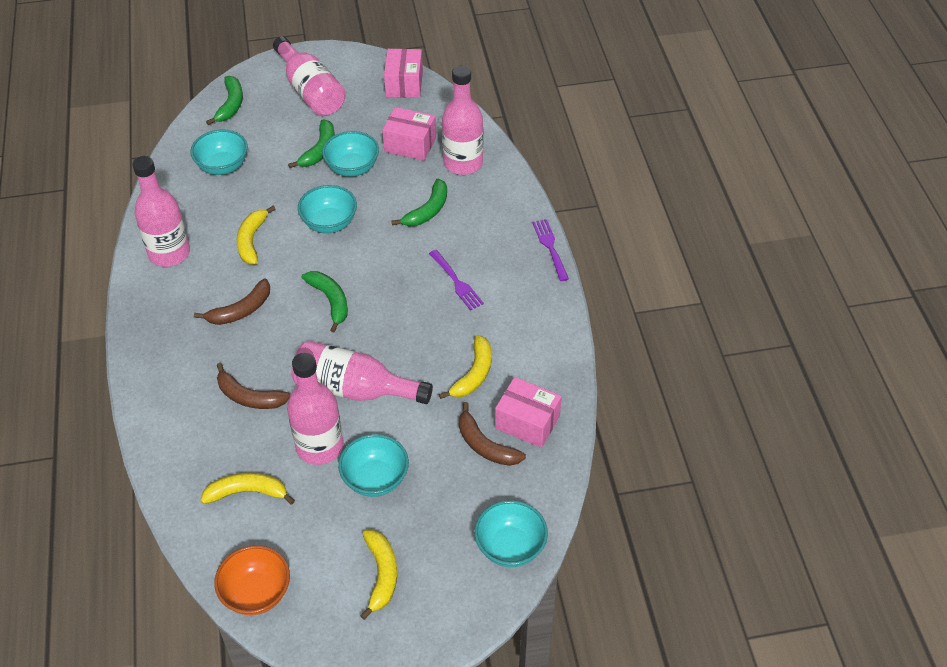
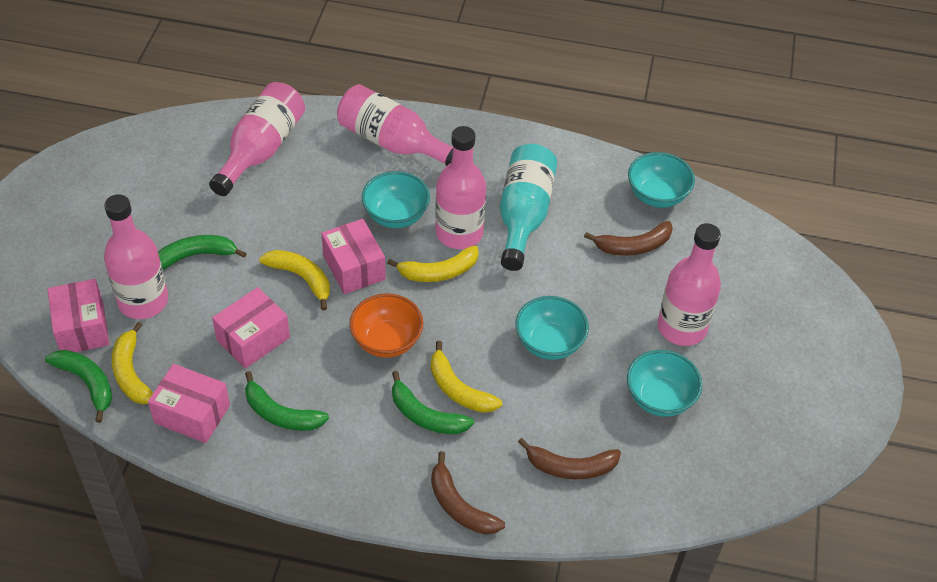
pink box: 3 -> 4
purple fork: 2 -> 0
turquoise bottle: 0 -> 1
turquoise bowl: 5 -> 4

